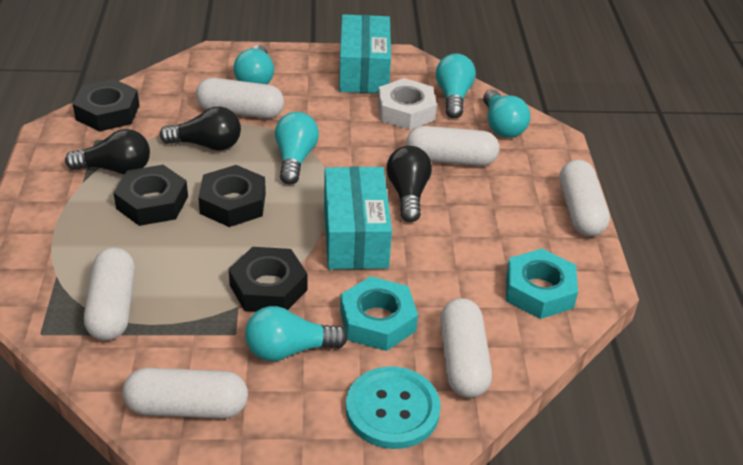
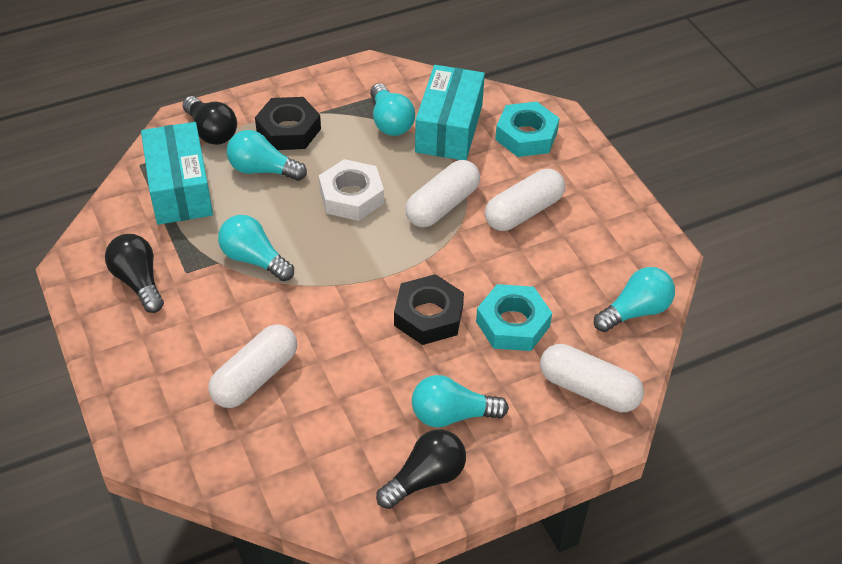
black nut: 4 -> 2
turquoise button: 1 -> 0
white capsule: 6 -> 4

